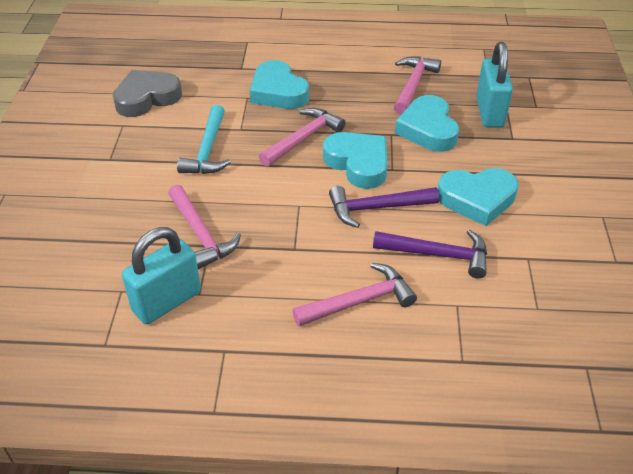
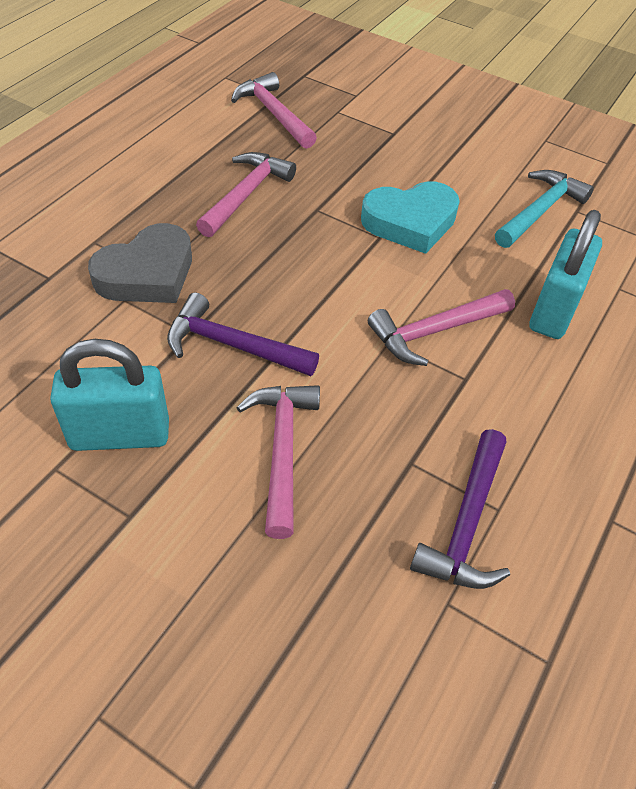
turquoise heart: 4 -> 1

